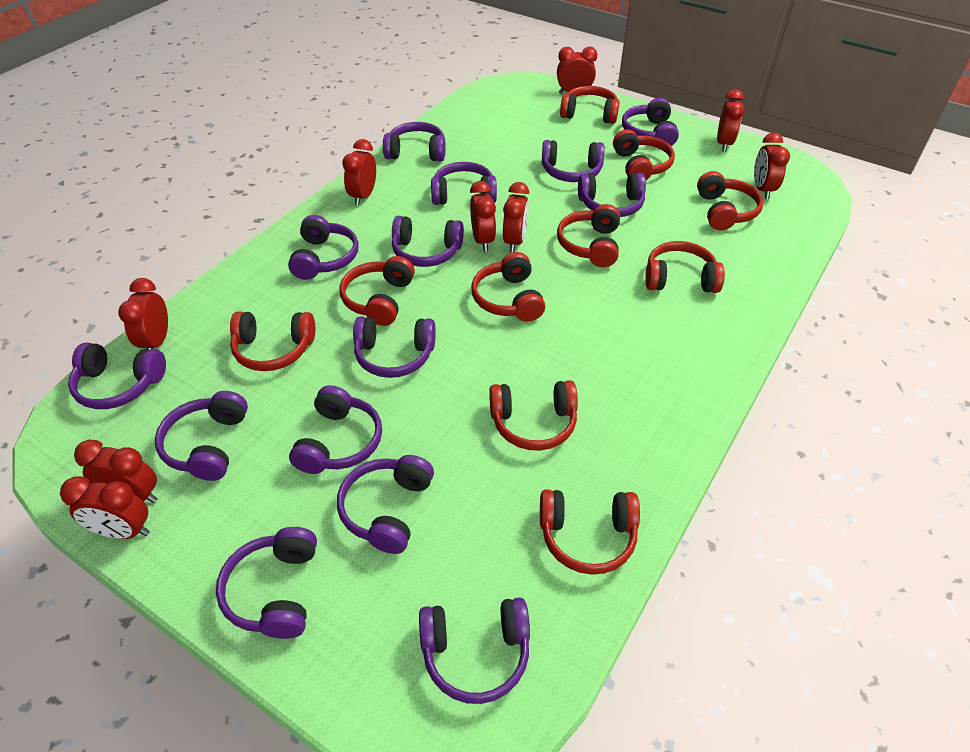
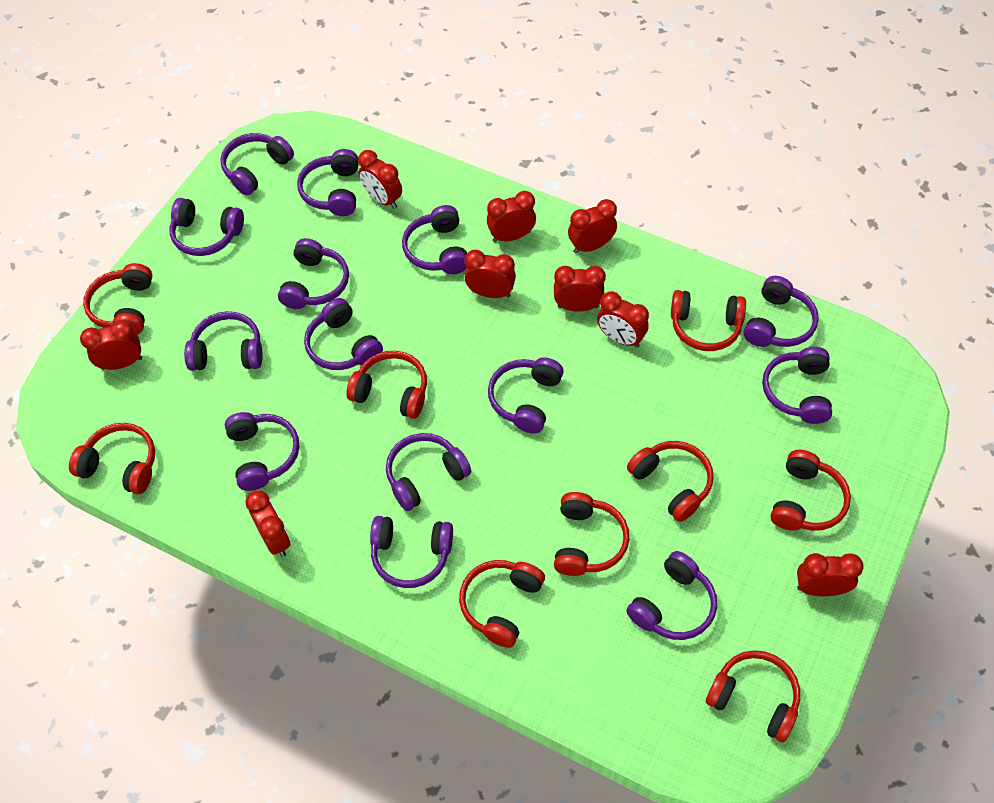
red headphones: 10 -> 9

